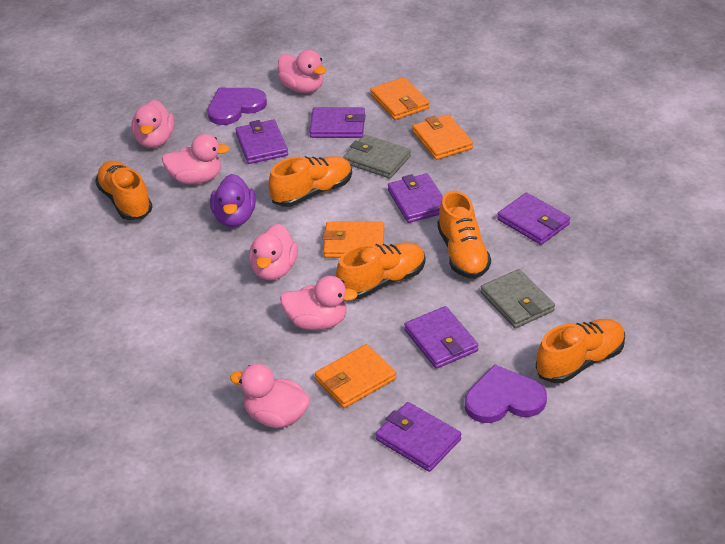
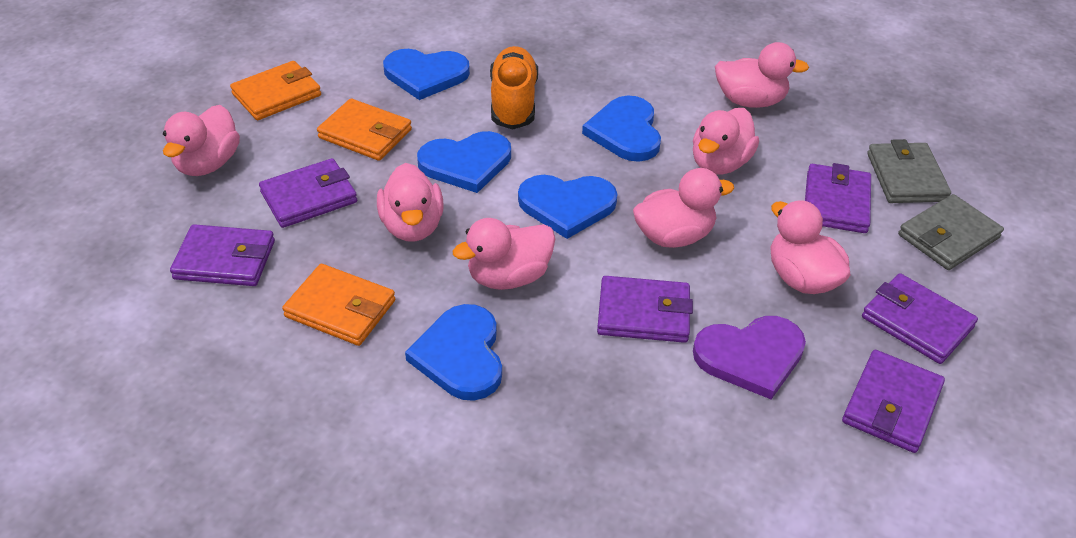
blue heart: 0 -> 5
orange shoe: 5 -> 1
orange wallet: 4 -> 3
pink duck: 6 -> 7
purple duck: 1 -> 0
purple heart: 2 -> 1

